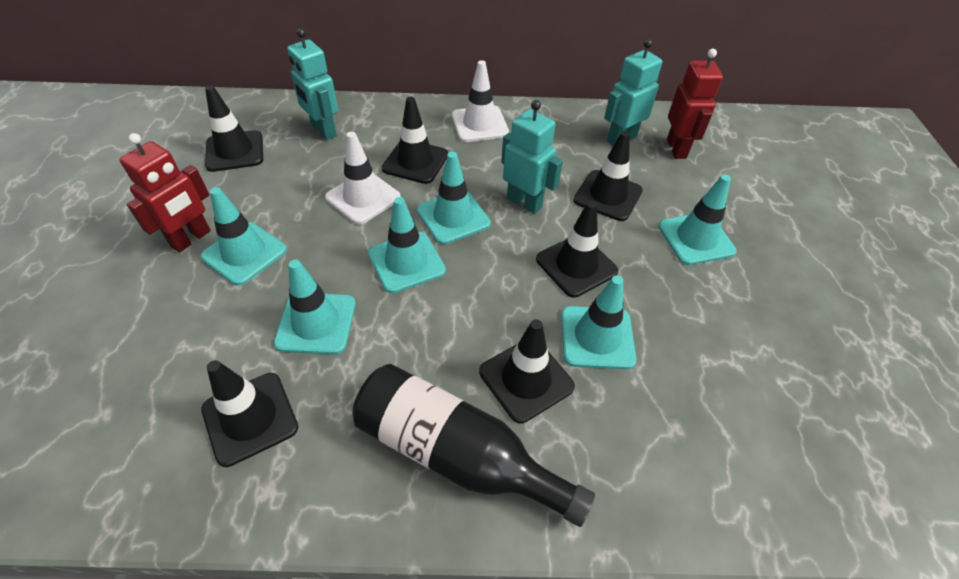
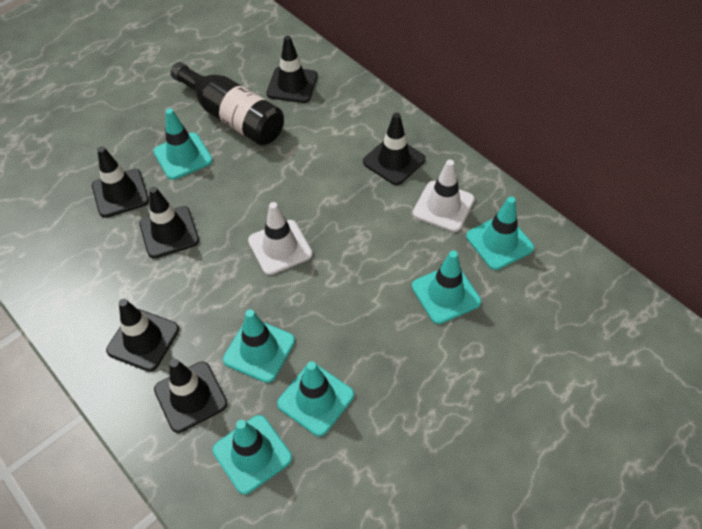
red robot: 2 -> 0
turquoise robot: 3 -> 0

